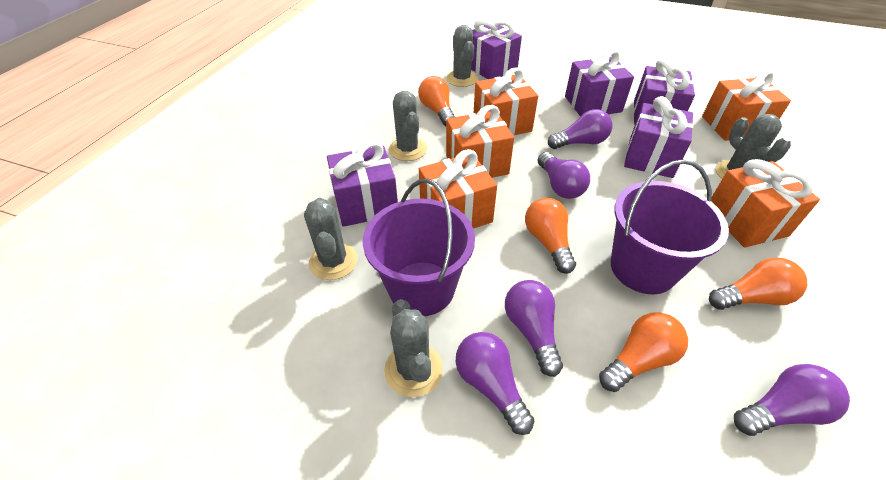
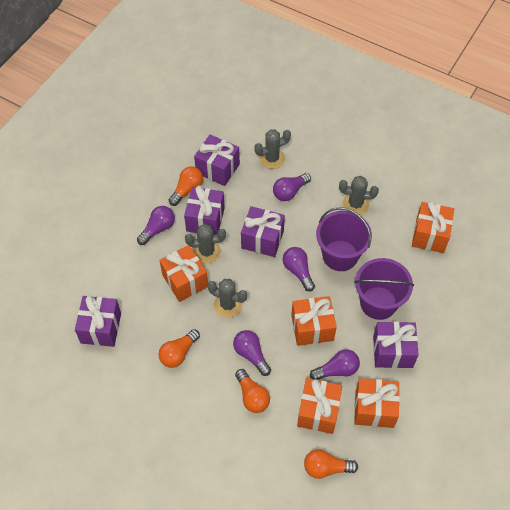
grey cactus: 5 -> 4

